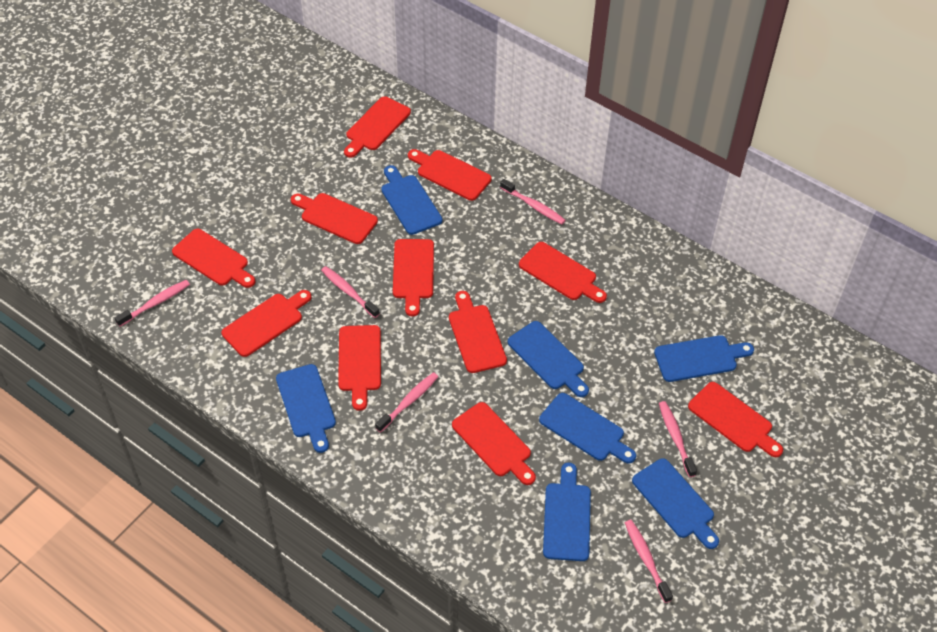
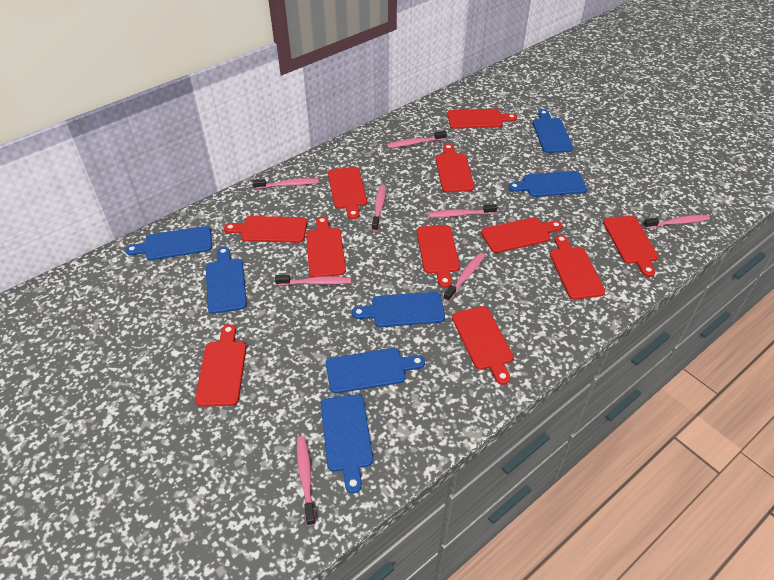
pink toothbrush: 6 -> 8

